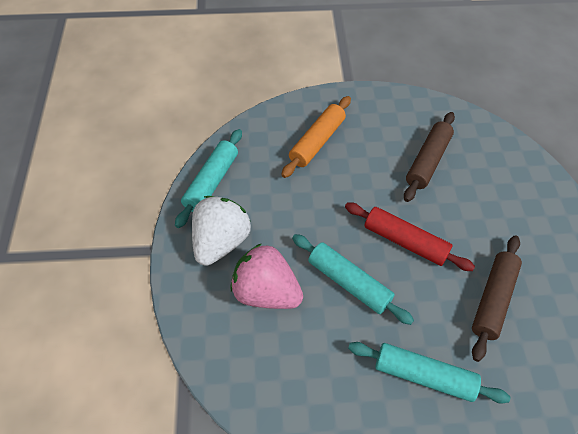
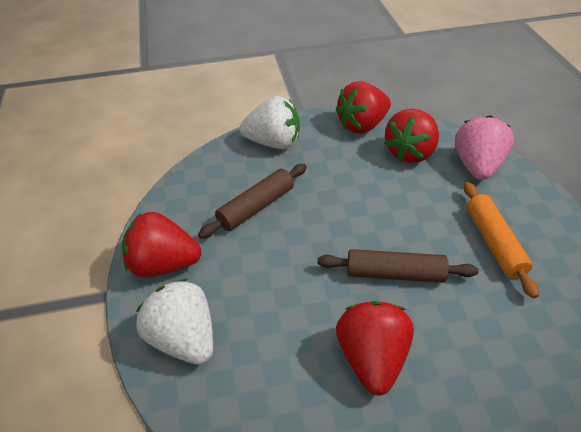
red rolling pin: 1 -> 0
red strawberry: 0 -> 4
turquoise rolling pin: 3 -> 0
white strawberry: 1 -> 2

